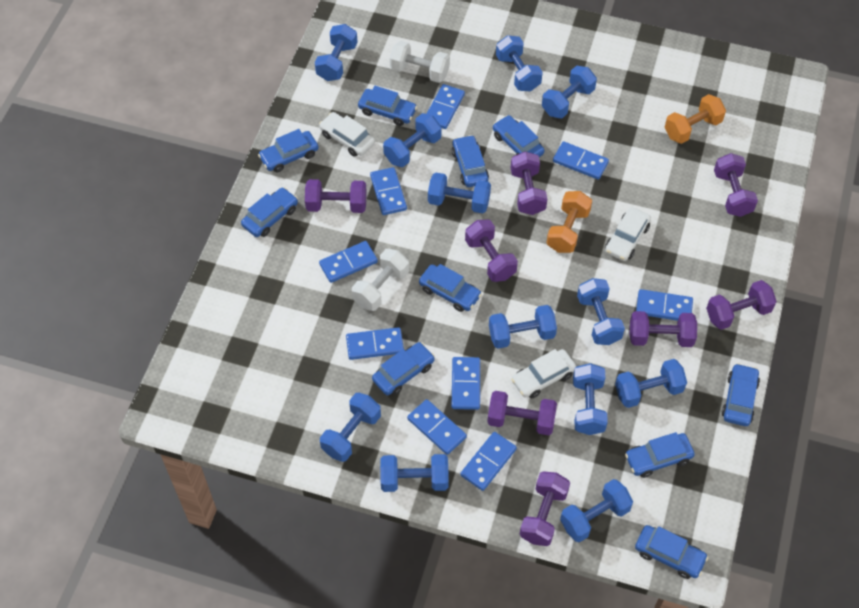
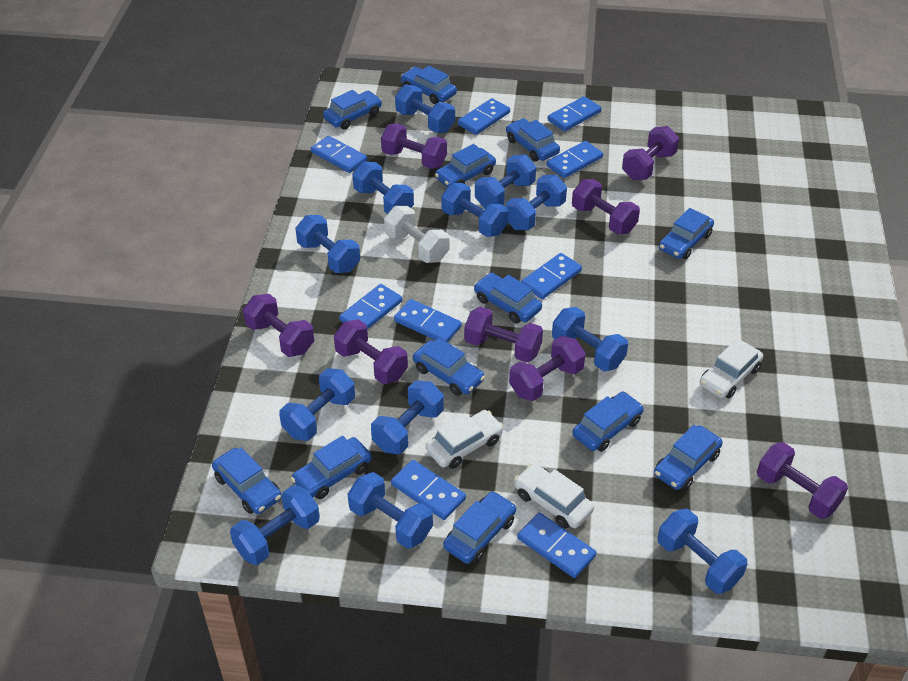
blue car: 10 -> 12
orange dumbbell: 2 -> 0
white dumbbell: 2 -> 1

